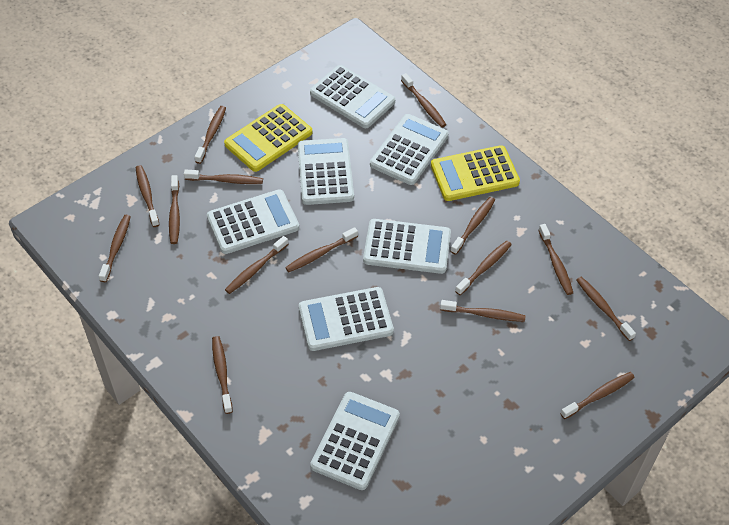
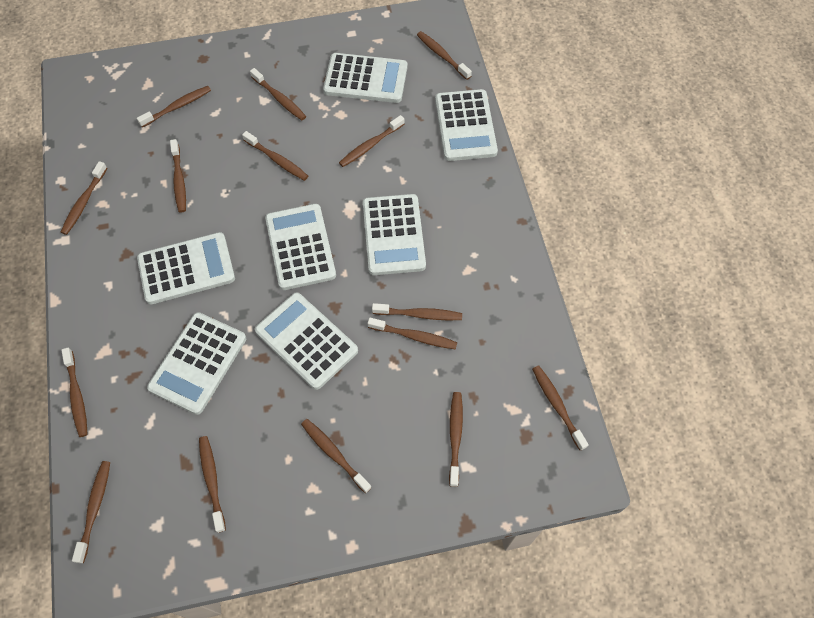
yellow calculator: 2 -> 0

